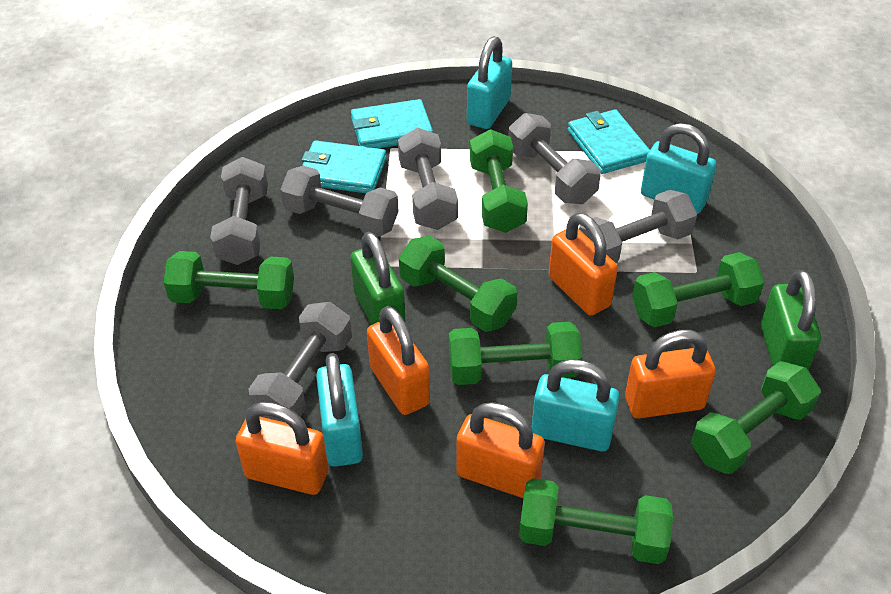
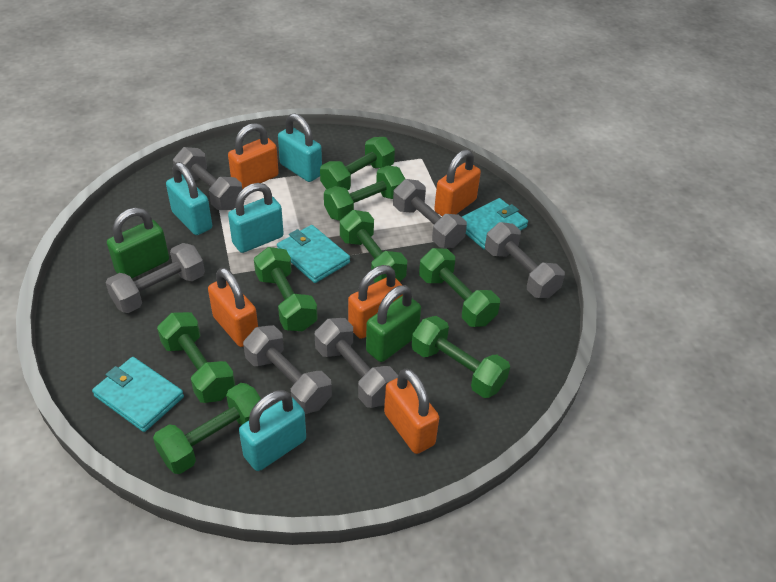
green dumbbell: 7 -> 8

